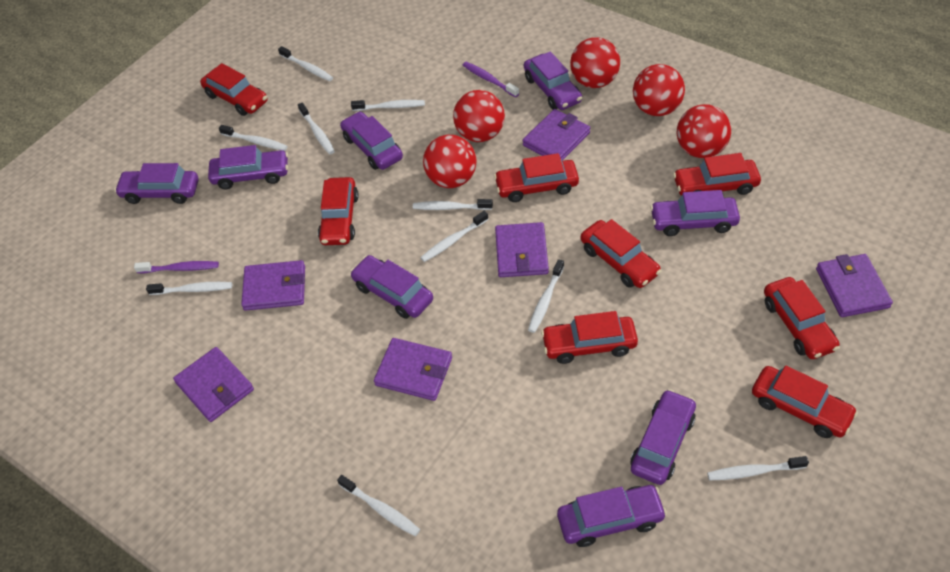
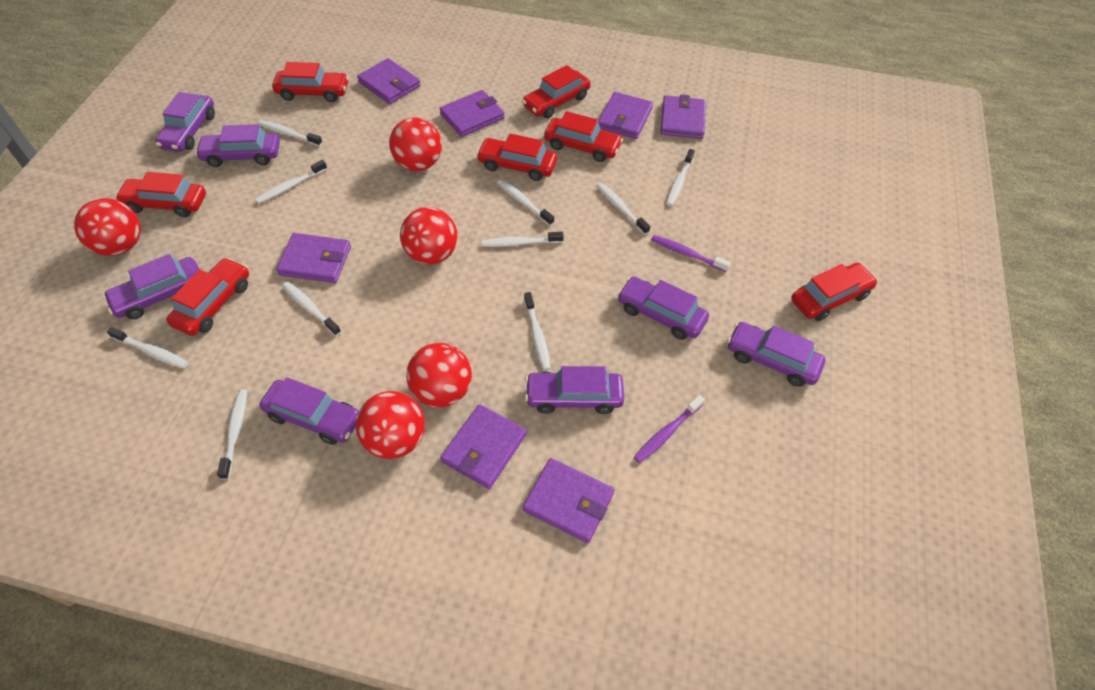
purple car: 8 -> 7
purple wallet: 6 -> 7
red car: 8 -> 7

